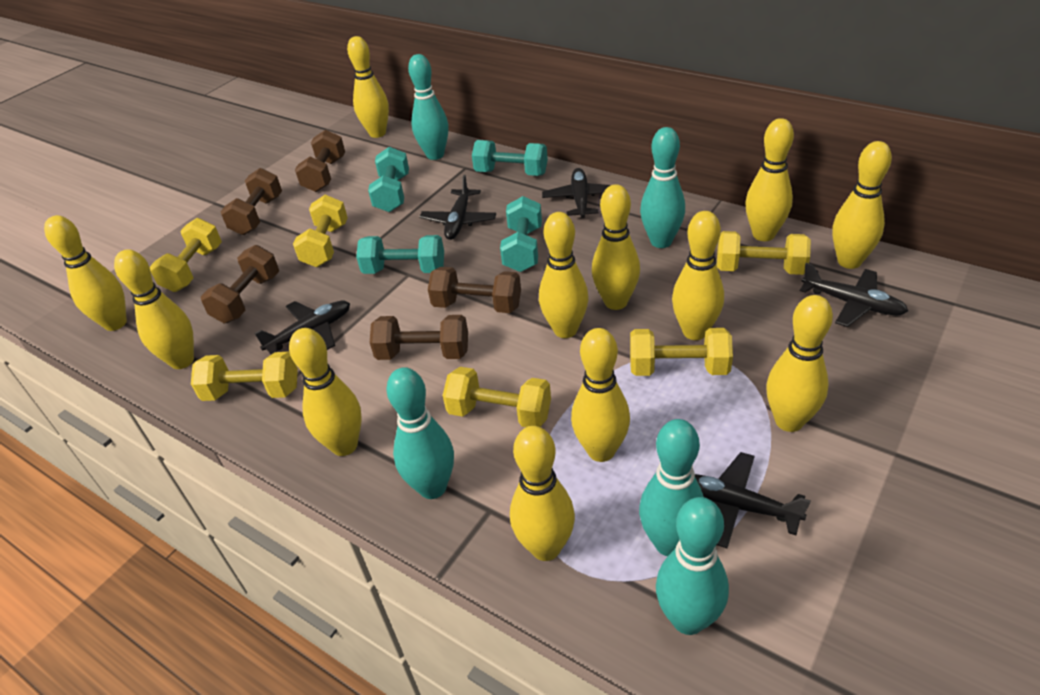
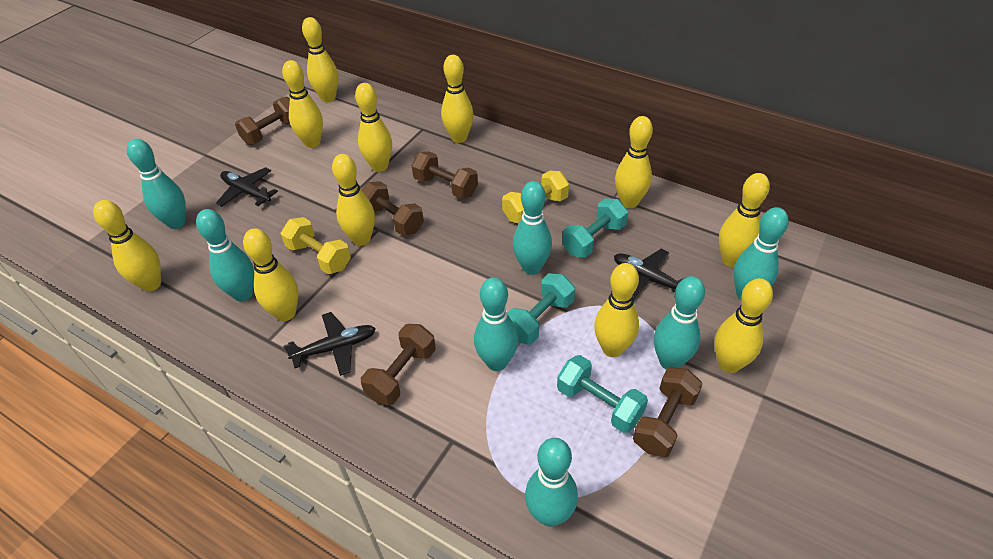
black plane: 5 -> 3
turquoise bowling pin: 5 -> 7
turquoise dumbbell: 4 -> 3
yellow bowling pin: 12 -> 11
yellow dumbbell: 6 -> 2

